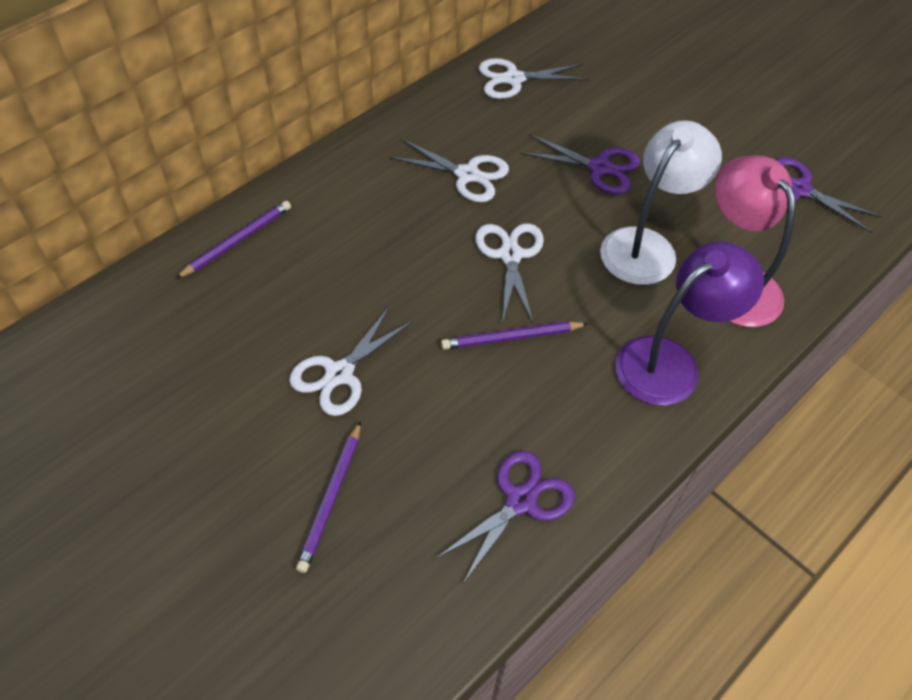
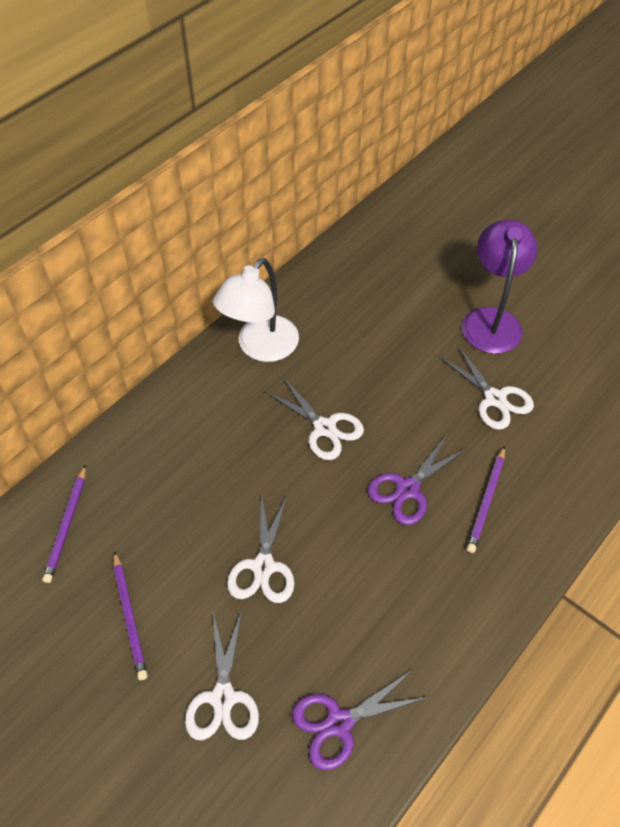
pink lamp: 1 -> 0
purple scissors: 3 -> 2

